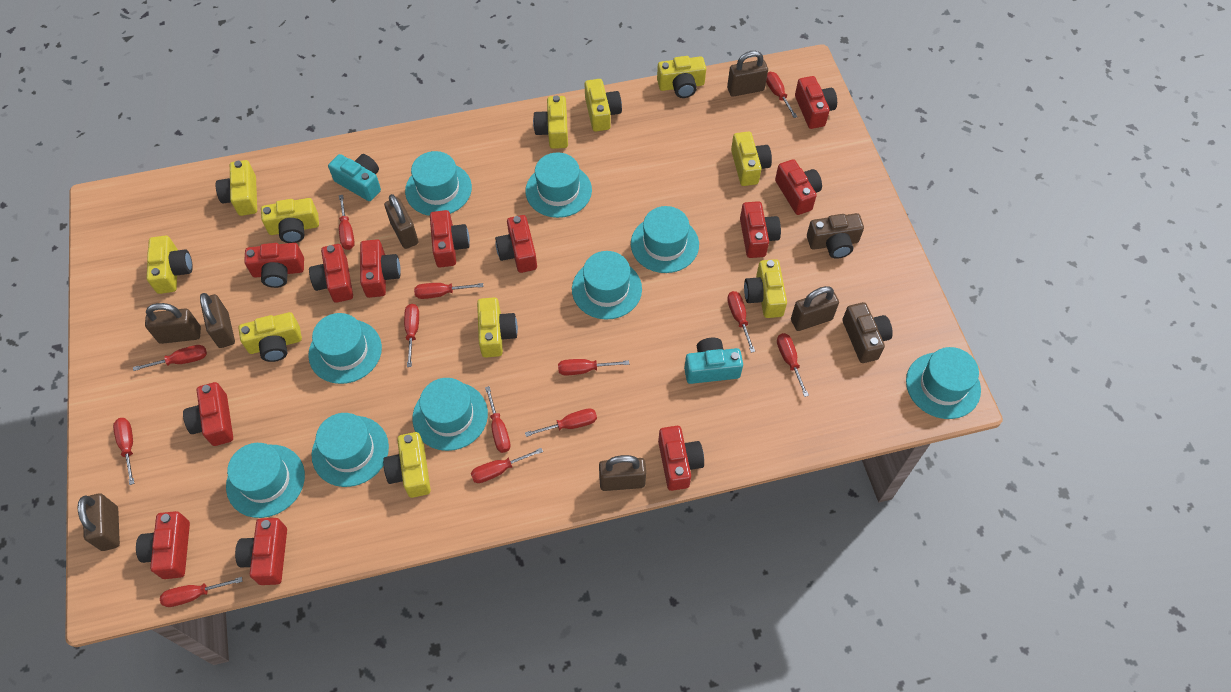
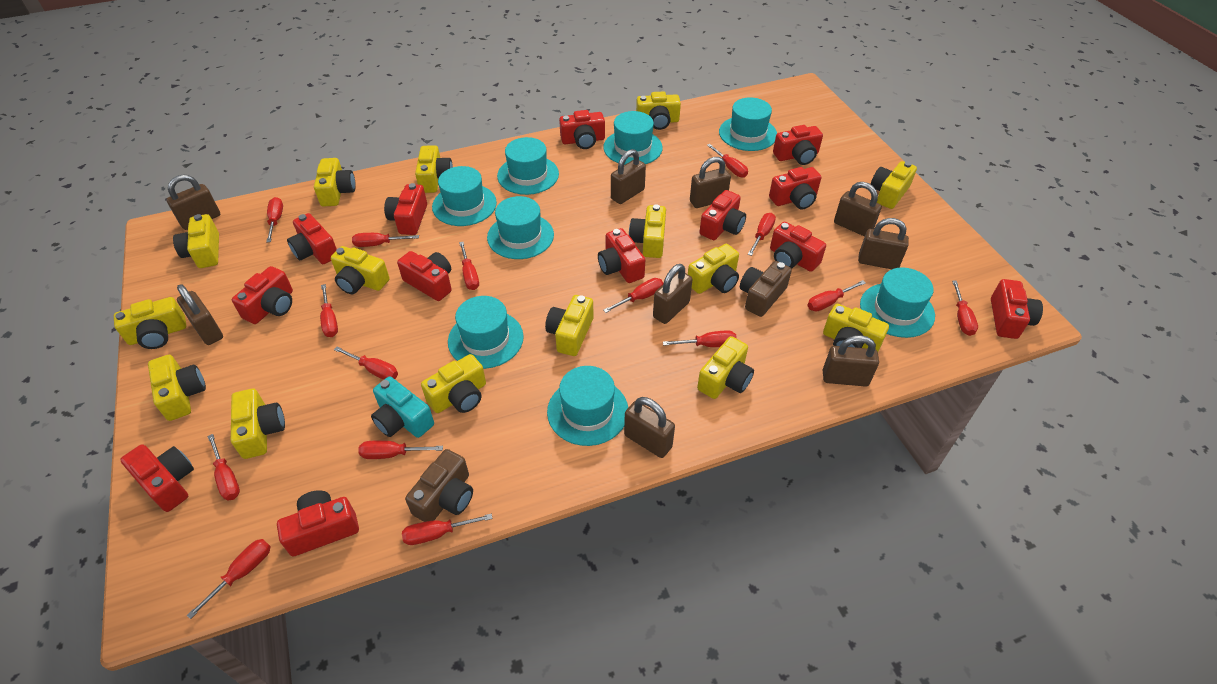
brown padlock: 7 -> 9
red camera: 12 -> 13
red screwdriver: 13 -> 15
turquoise camera: 2 -> 1
turquoise hat: 9 -> 8
yellow camera: 11 -> 15

